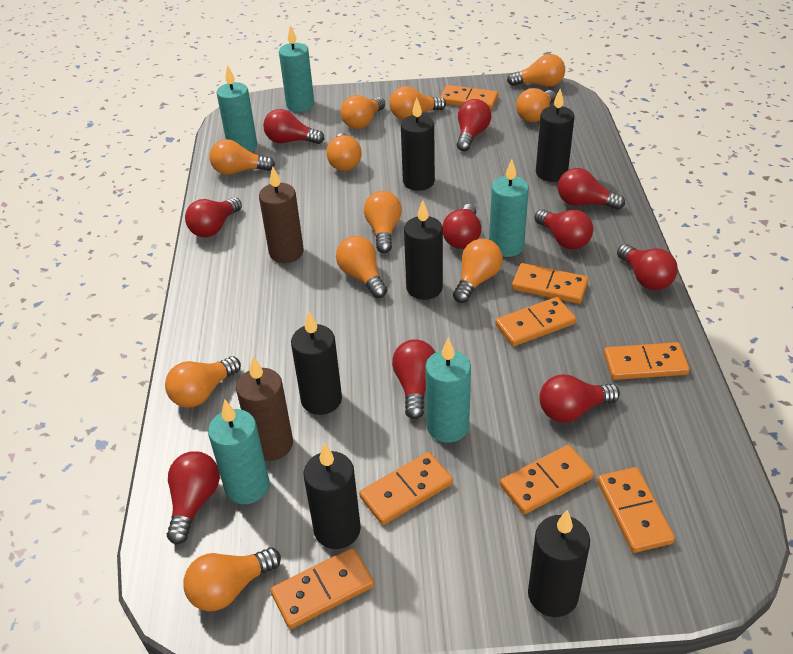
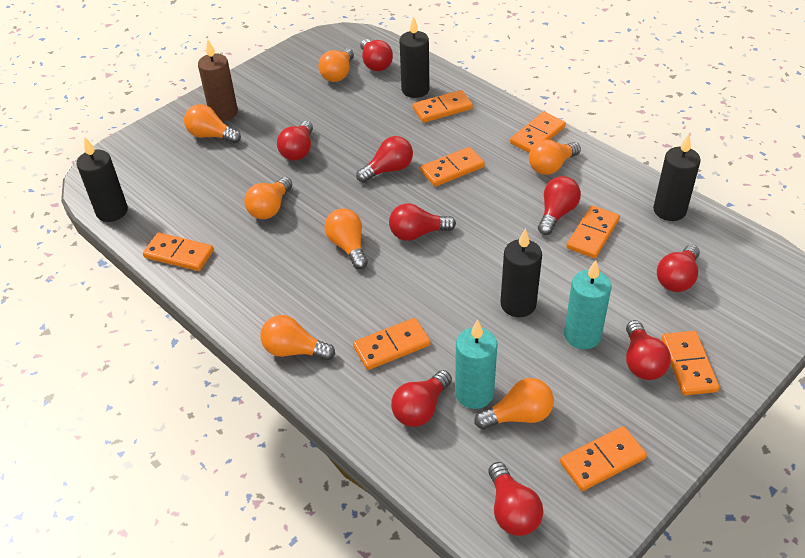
black candle: 6 -> 4
brown candle: 2 -> 1
orange light bulb: 11 -> 7
red light bulb: 10 -> 9
turquoise candle: 5 -> 2

